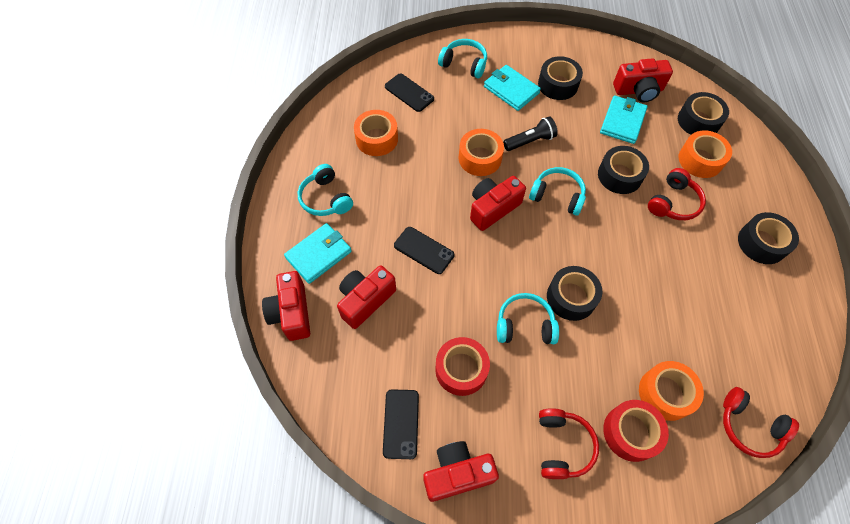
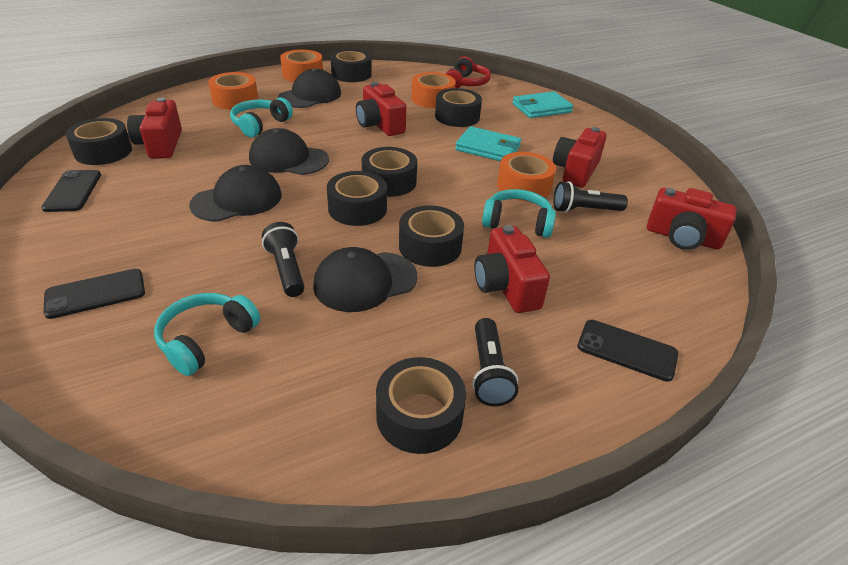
black cap: 0 -> 4
black flashlight: 1 -> 3
black tape: 5 -> 7
red headphones: 3 -> 1
red tape: 2 -> 0
turquoise headphones: 4 -> 3
turquoise wallet: 3 -> 2

